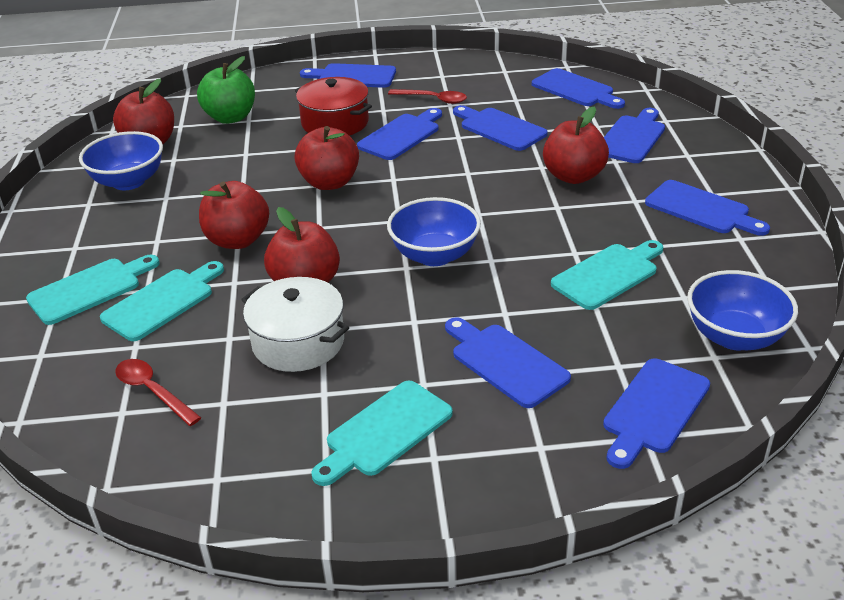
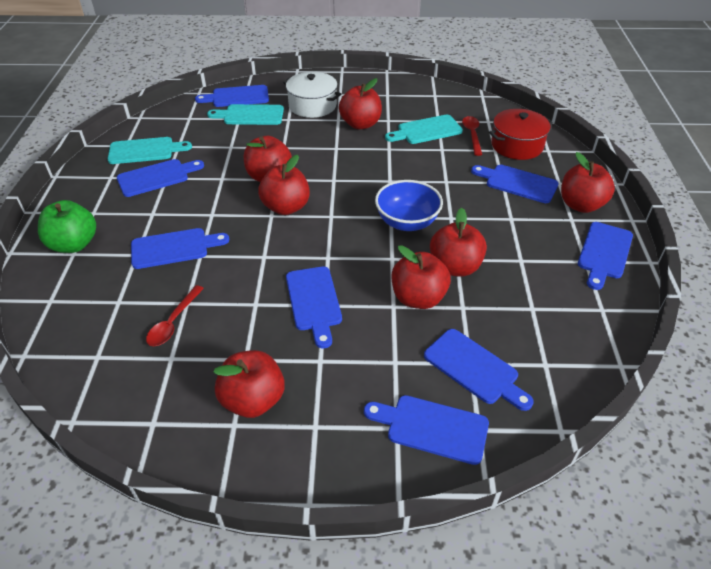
blue bowl: 3 -> 1
red apple: 5 -> 7
turquoise cutting board: 4 -> 3

